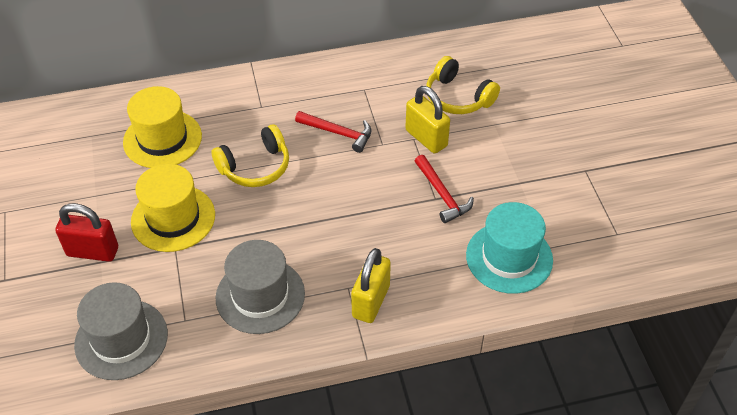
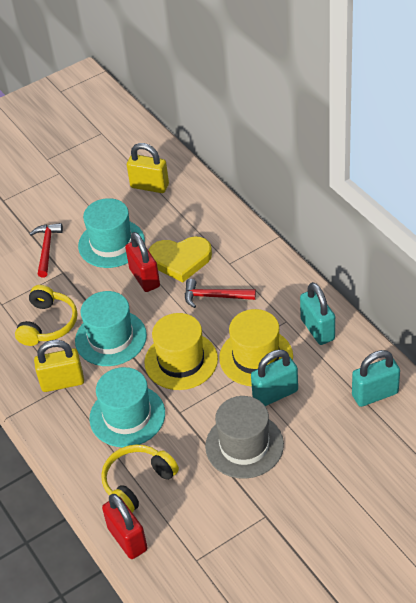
grey hat: 2 -> 1
red padlock: 1 -> 2
turquoise hat: 1 -> 3
turquoise padlock: 0 -> 3
yellow heart: 0 -> 1

